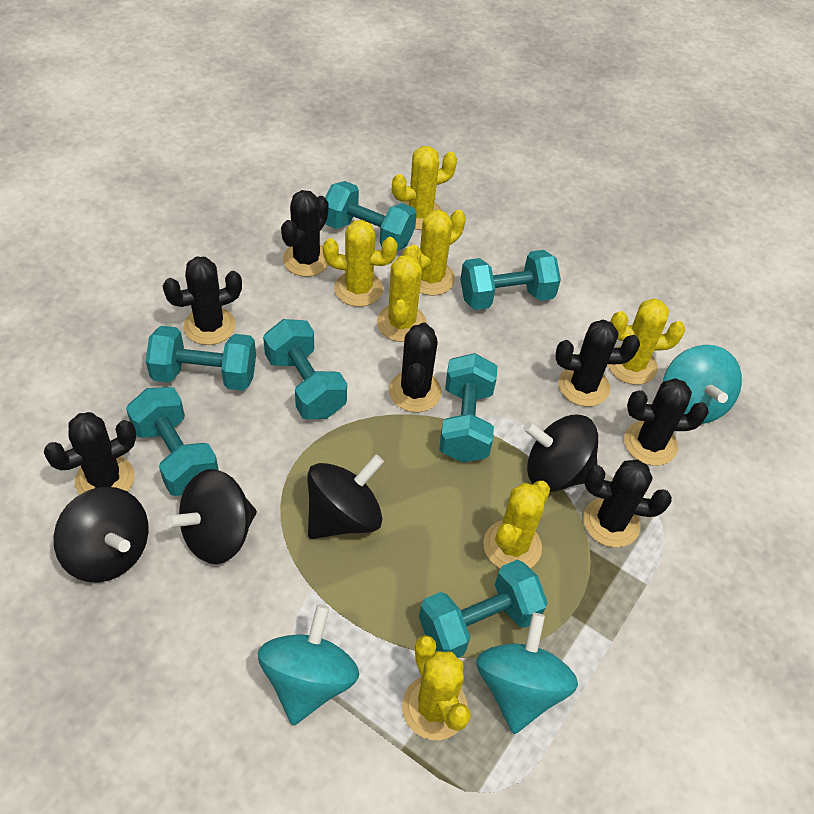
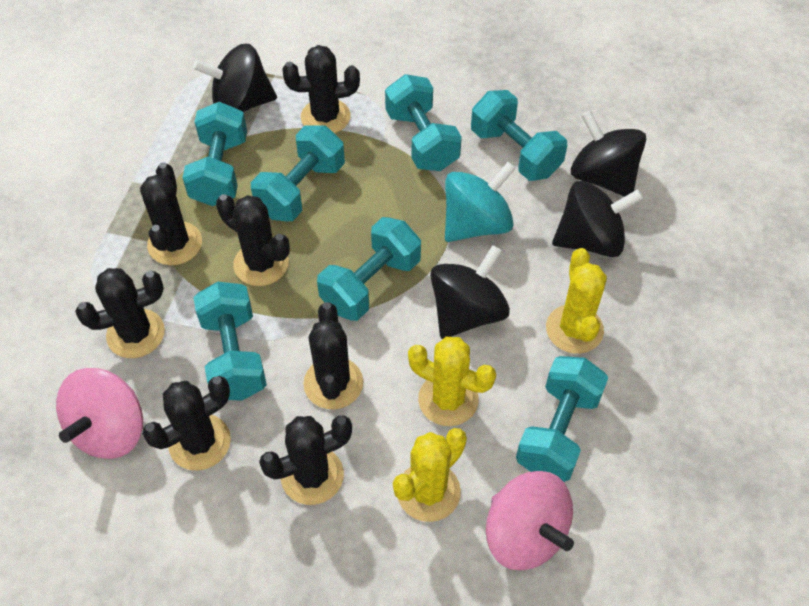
pink spinning top: 0 -> 2
turquoise spinning top: 3 -> 1
yellow cactus: 7 -> 3

